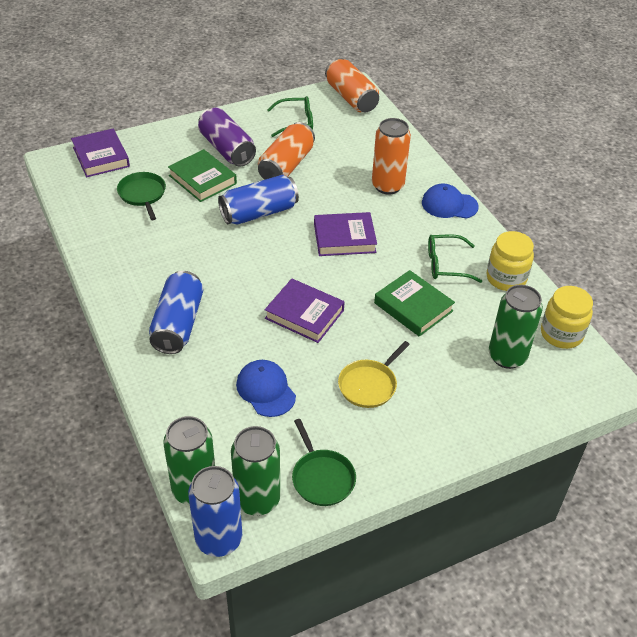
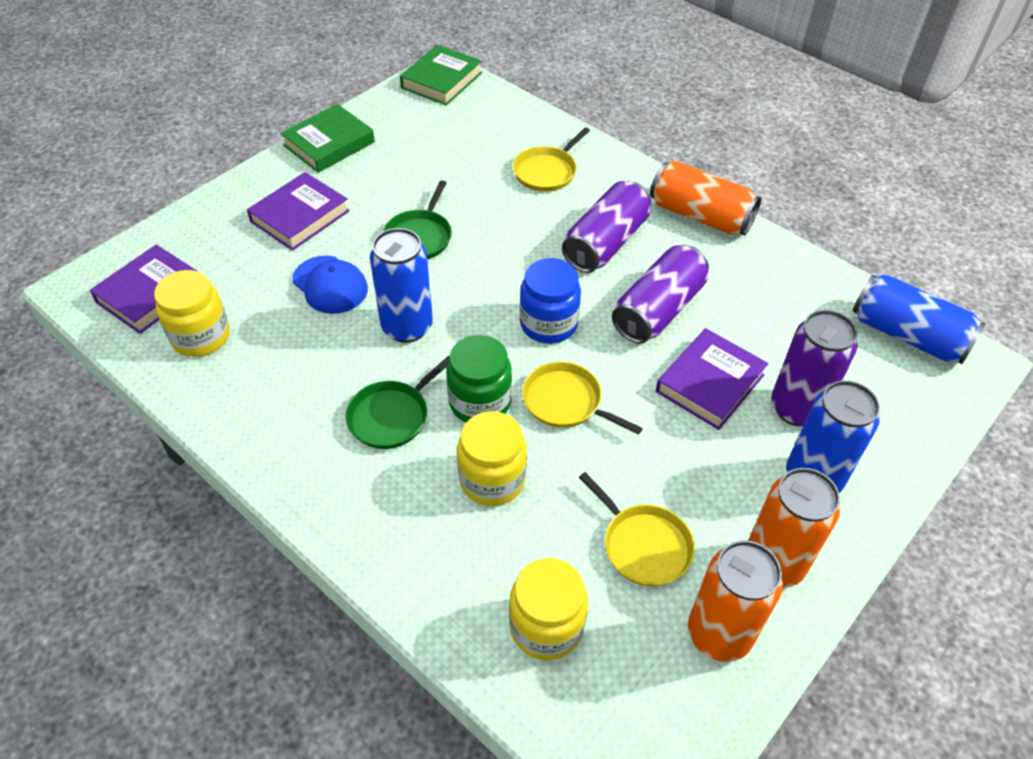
blue cap: 2 -> 1
blue jar: 0 -> 1
green can: 3 -> 0
green glasses: 2 -> 0
green jar: 0 -> 1
purple can: 1 -> 3
yellow jar: 2 -> 3
yellow pan: 1 -> 3

